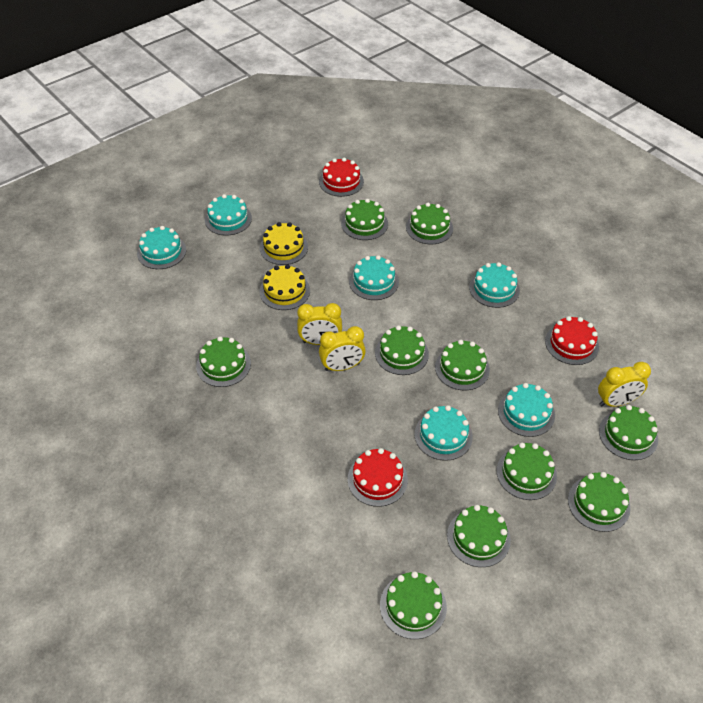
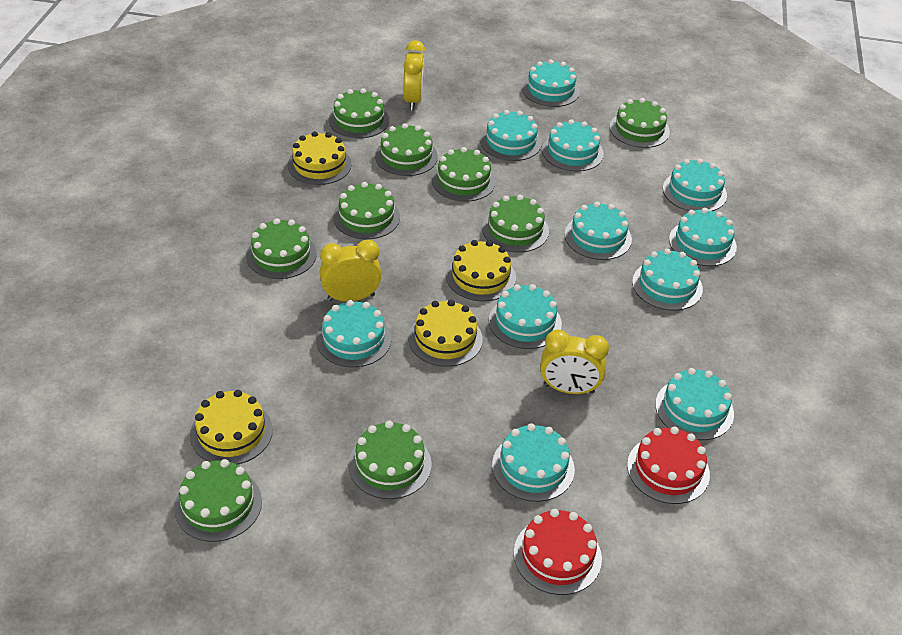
green cake: 10 -> 9
red cake: 3 -> 2
turquoise cake: 6 -> 11
yellow cake: 2 -> 4

